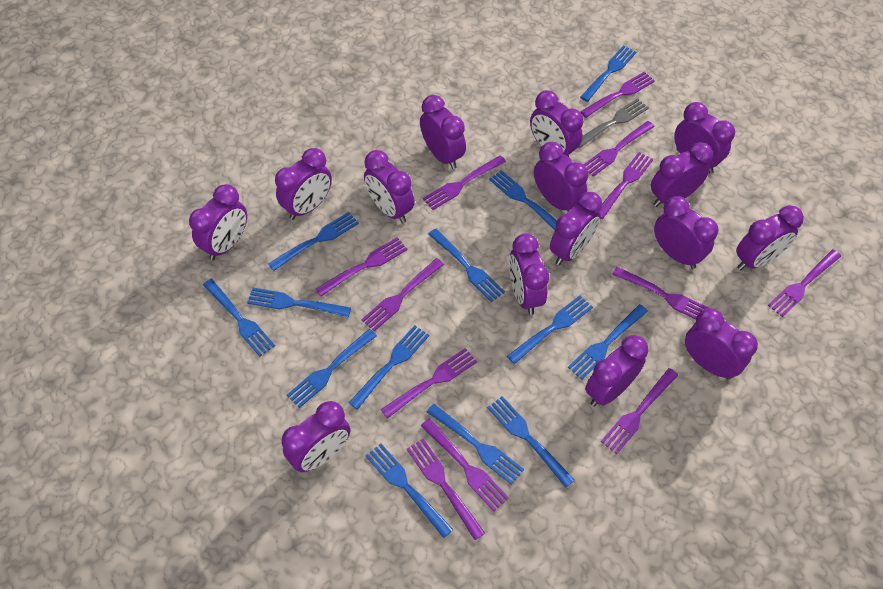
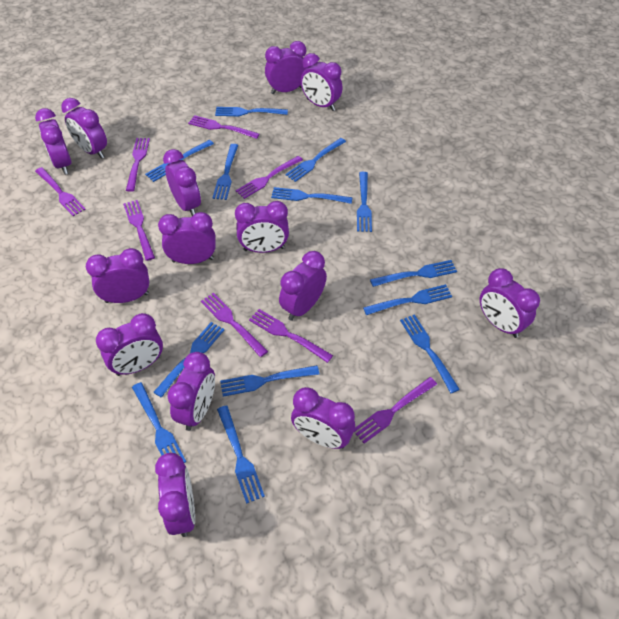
grey fork: 1 -> 0
purple clock: 15 -> 14
purple fork: 12 -> 8

